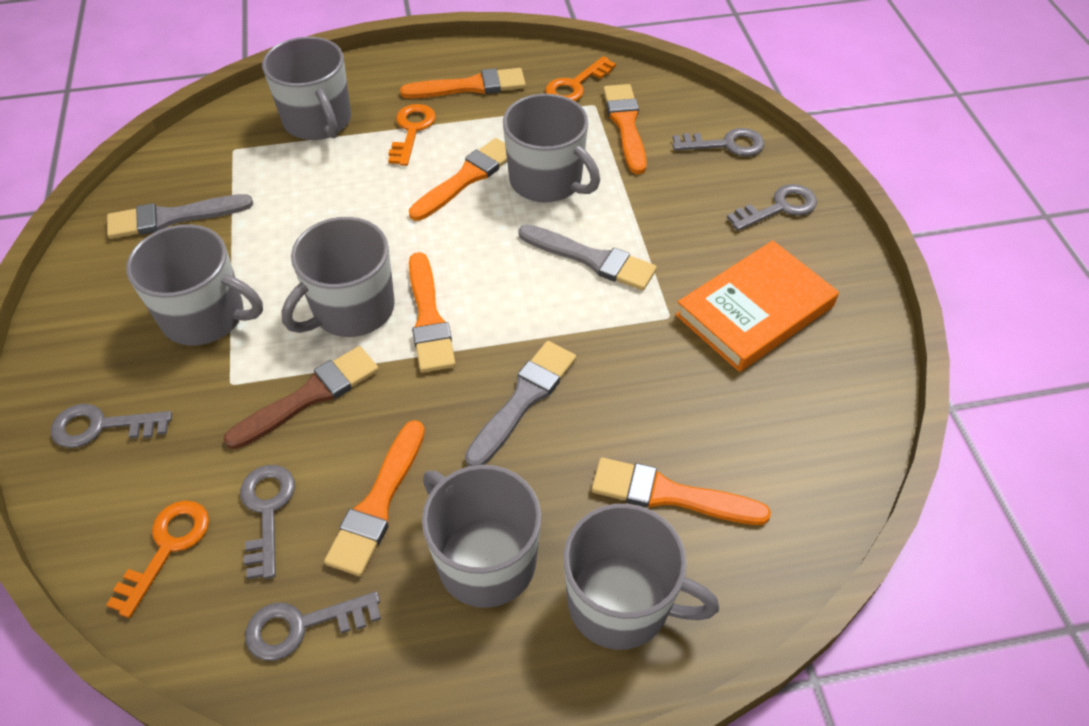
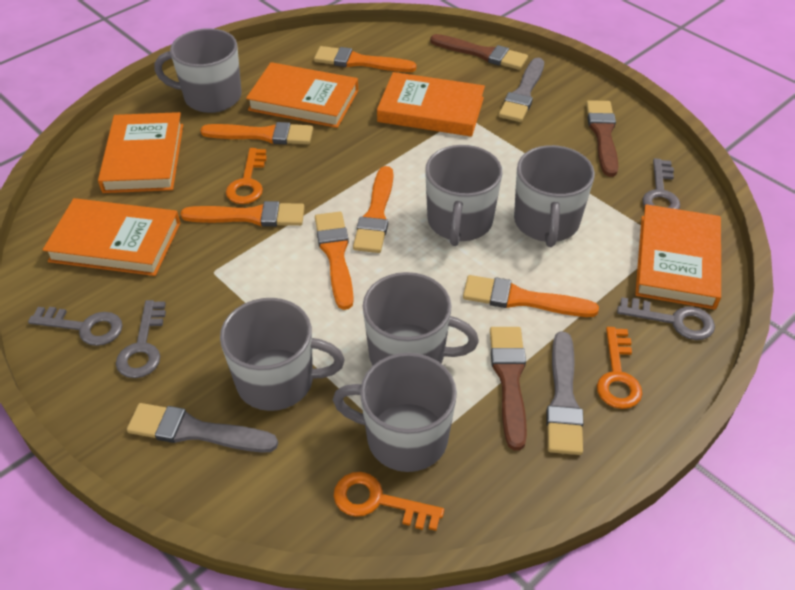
brown brush: 1 -> 3
grey key: 5 -> 4
orange book: 1 -> 5

